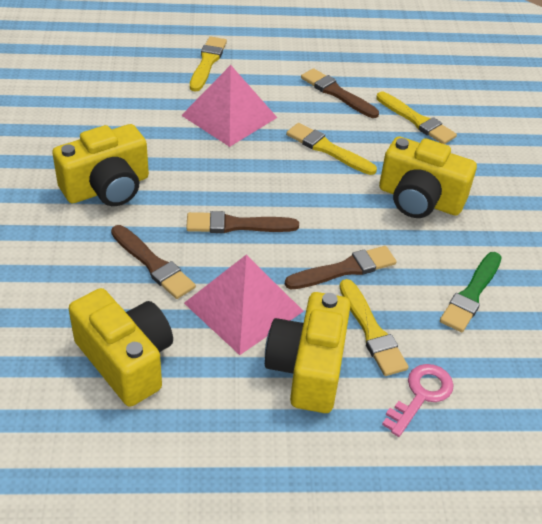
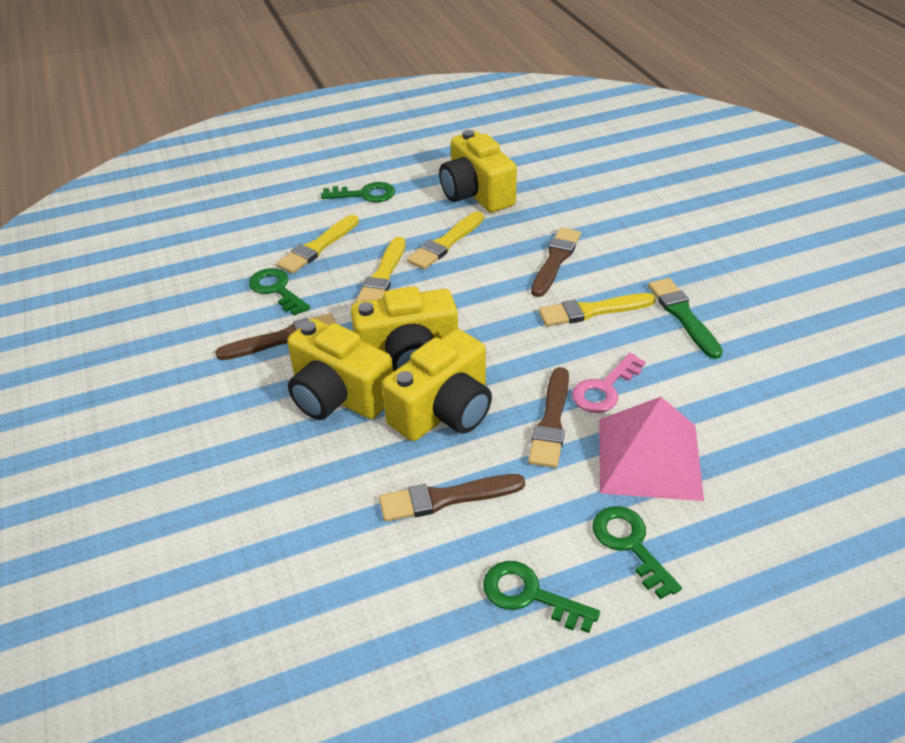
green key: 0 -> 4
pink pyramid: 2 -> 1

